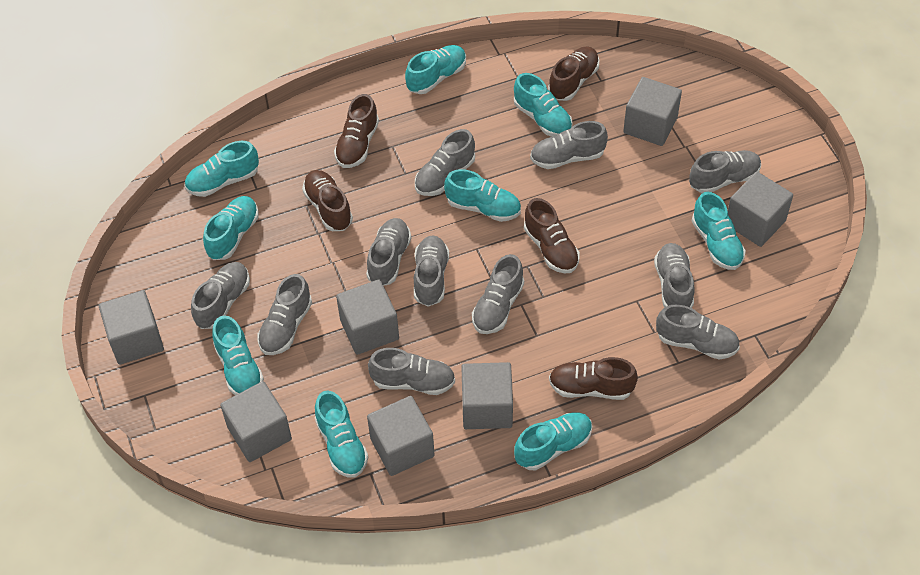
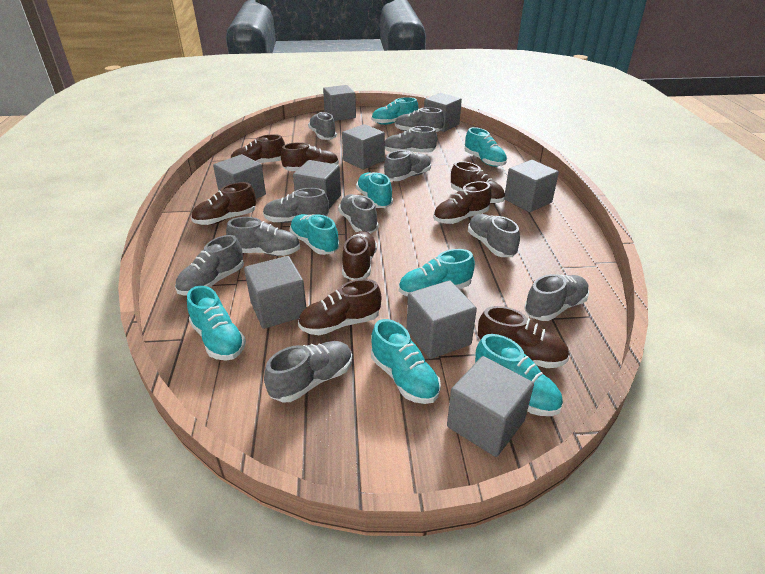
brown shoe: 5 -> 8
grey cube: 7 -> 9
turquoise shoe: 9 -> 8

